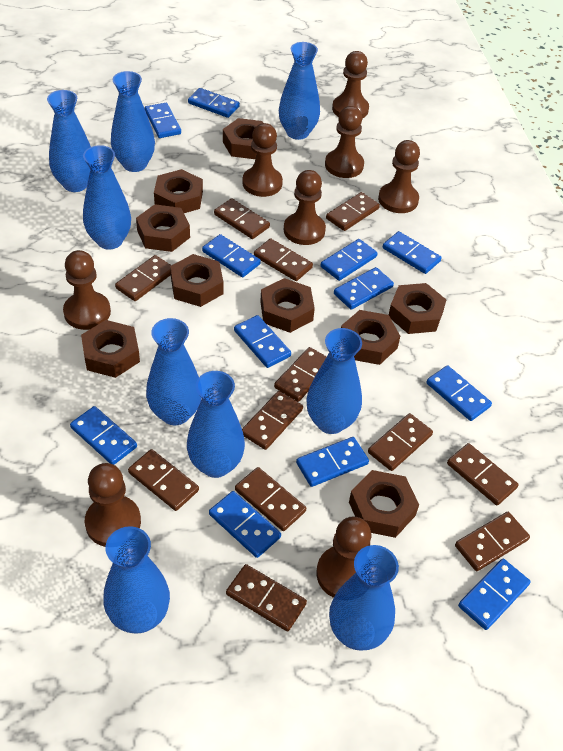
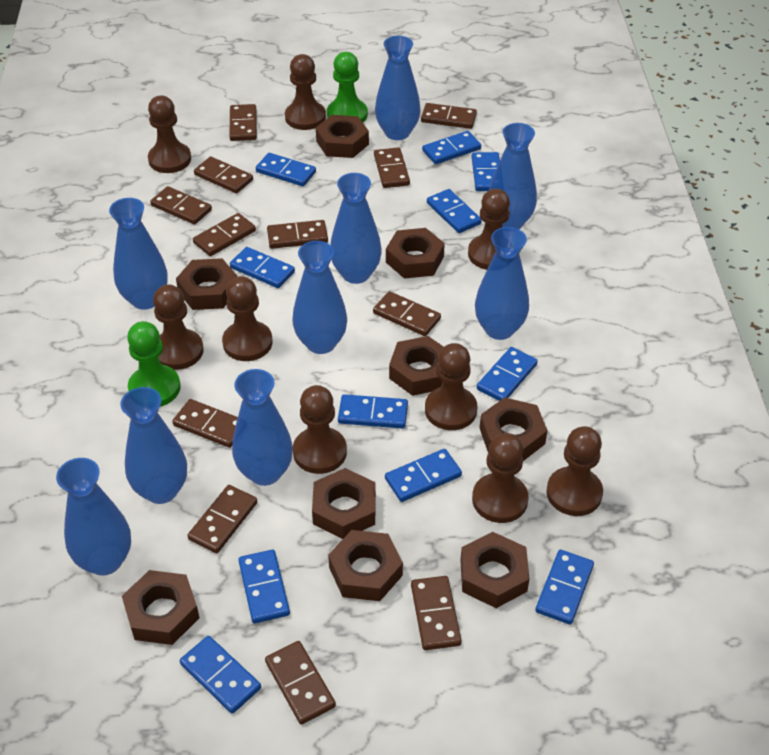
blue domino: 12 -> 11
brown pawn: 8 -> 9
green pawn: 0 -> 2

